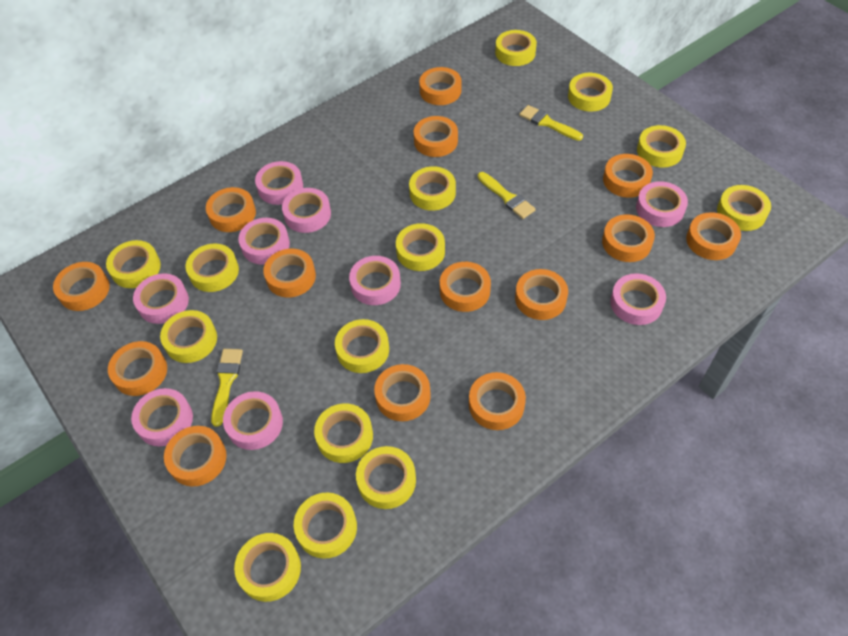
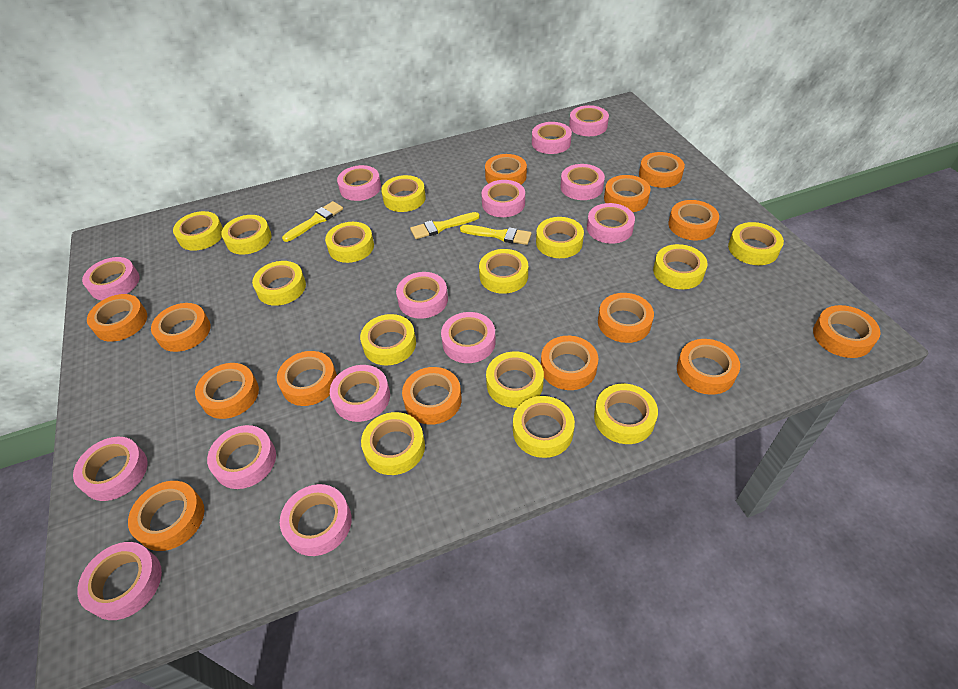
pink tape: 9 -> 14

